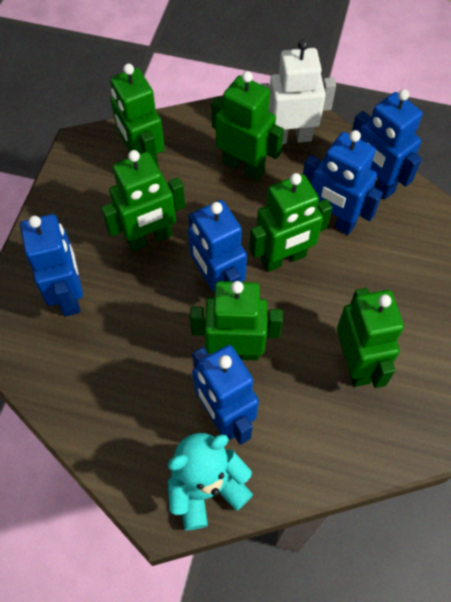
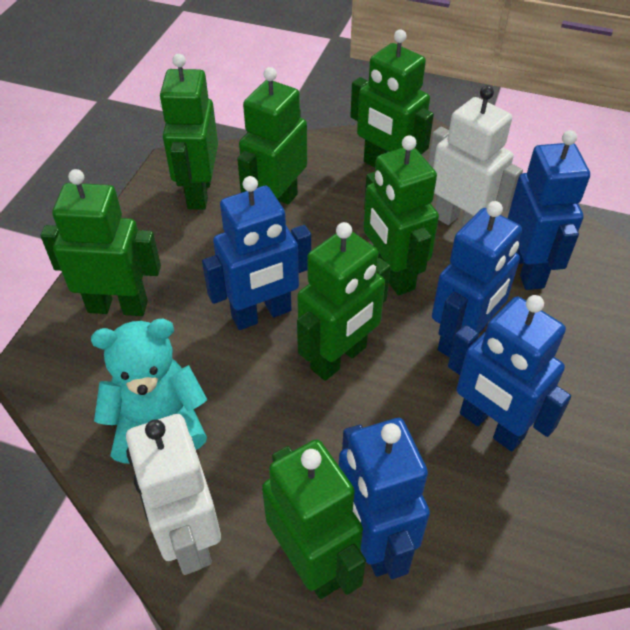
green robot: 6 -> 7
white robot: 1 -> 2

